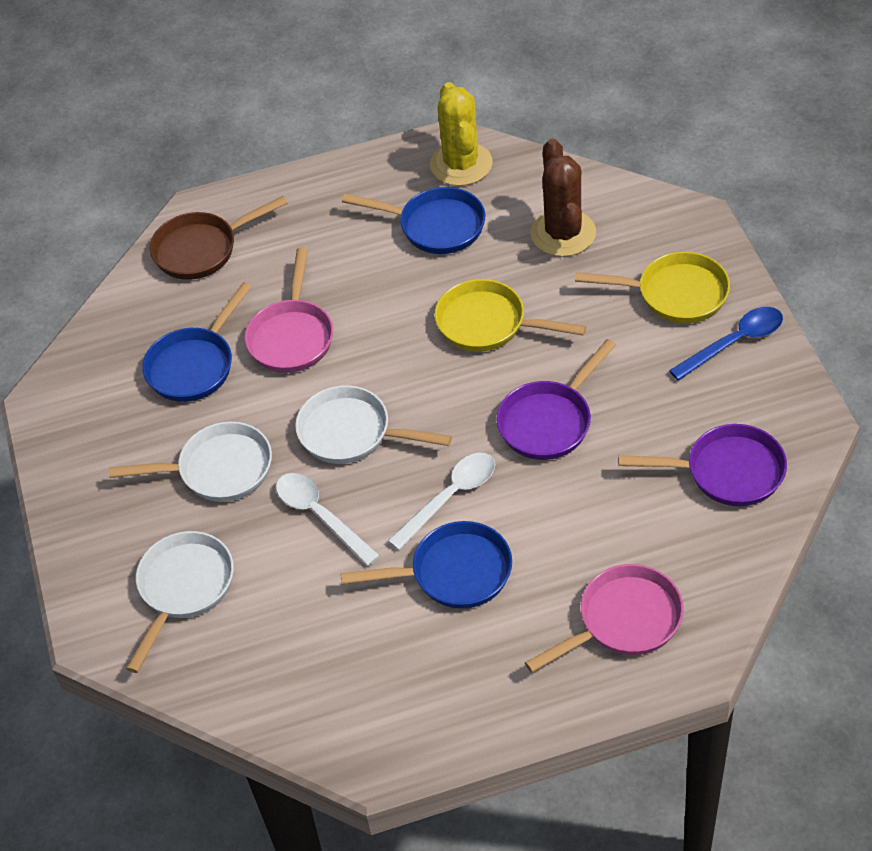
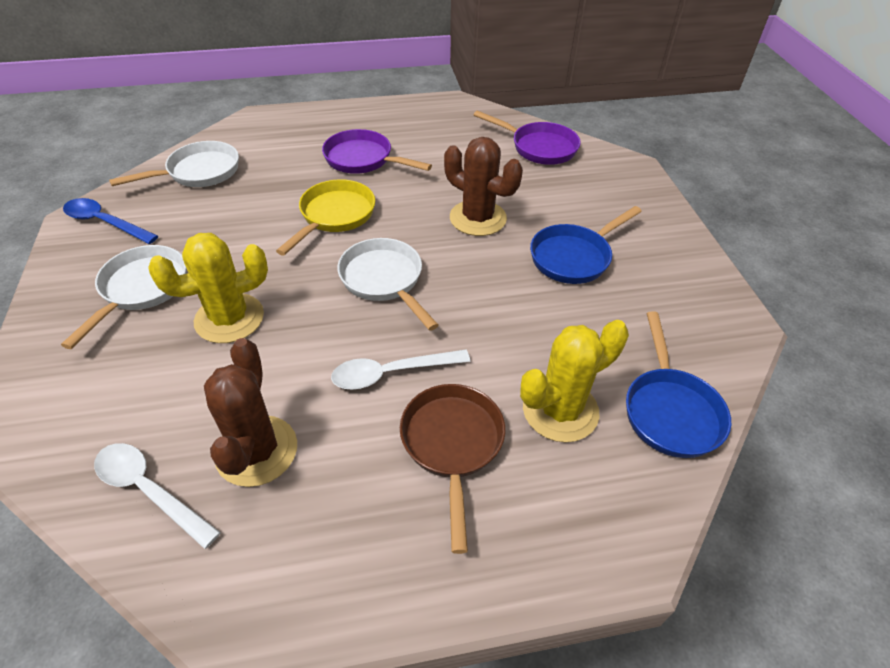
blue pan: 3 -> 2
brown cactus: 1 -> 2
pink pan: 2 -> 0
yellow cactus: 1 -> 2
yellow pan: 2 -> 1

